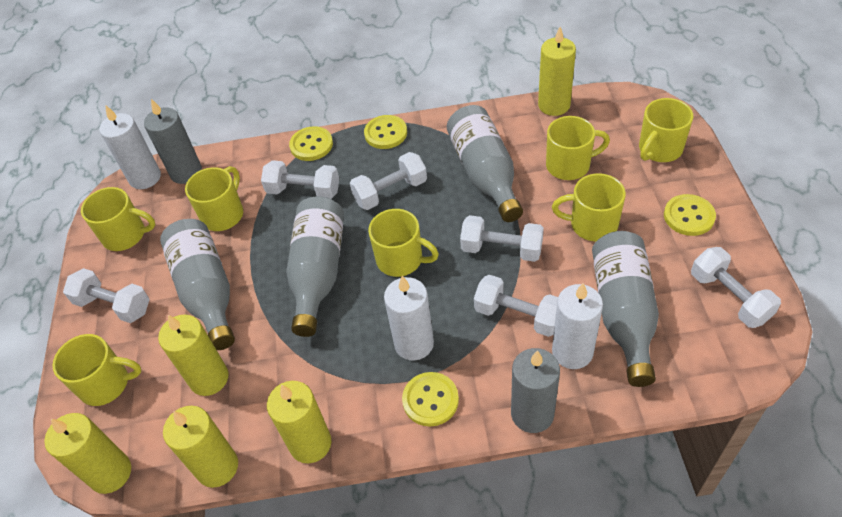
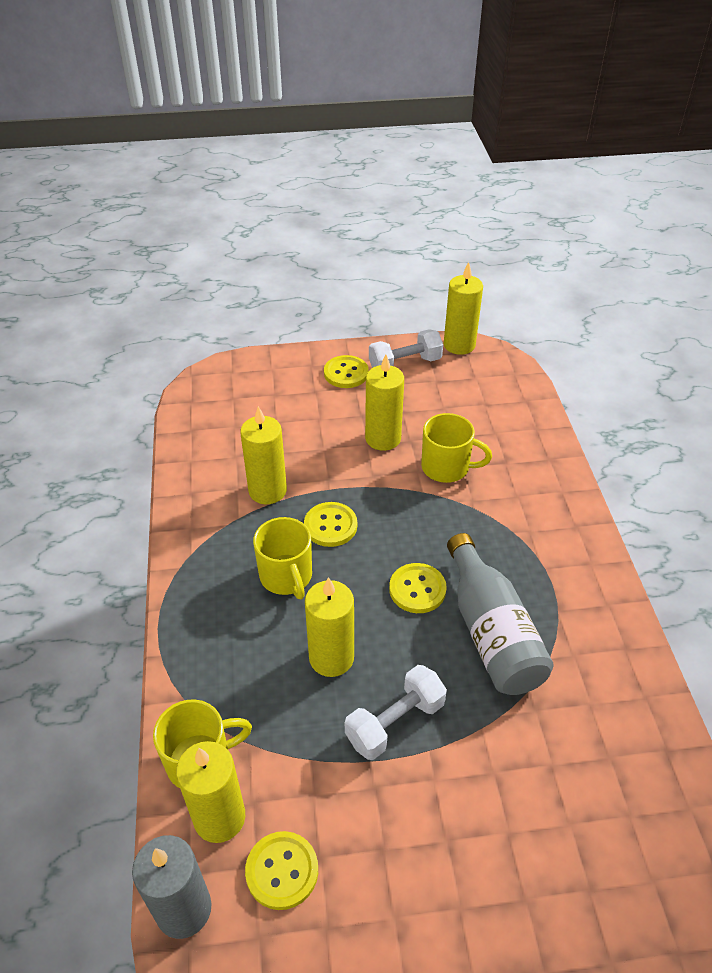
grey bottle: 4 -> 1
grey candle: 2 -> 1
white candle: 3 -> 0
white dumbbell: 6 -> 2
yellow mug: 7 -> 3

